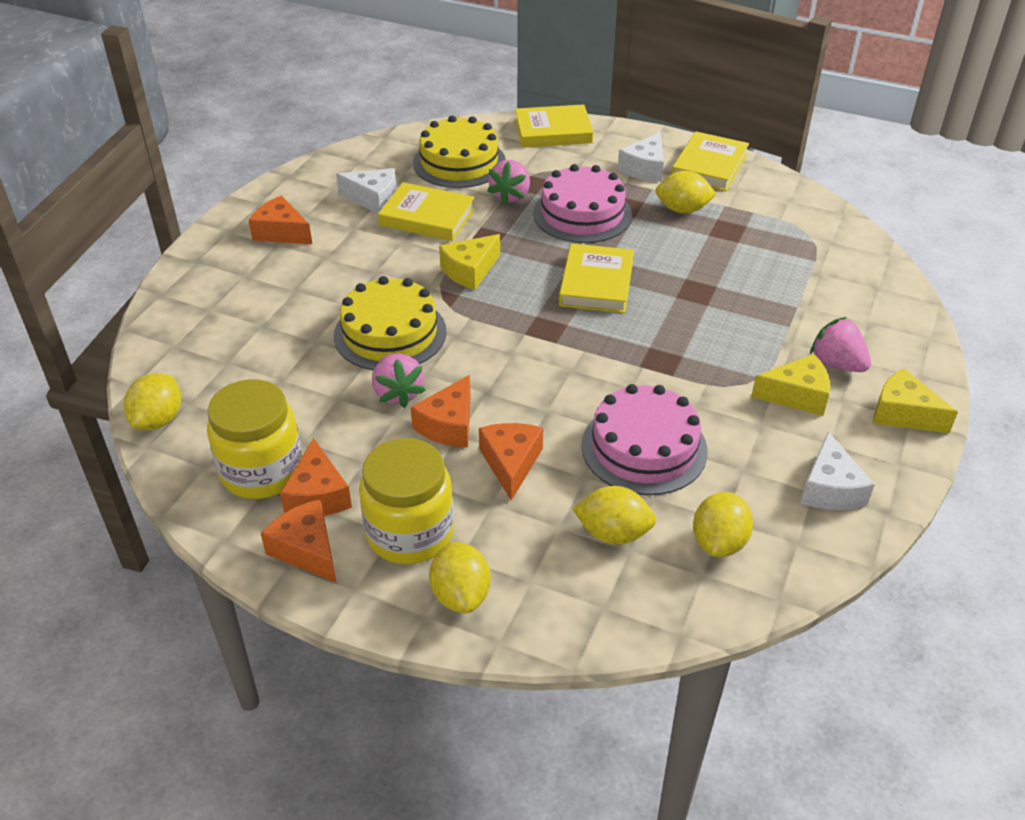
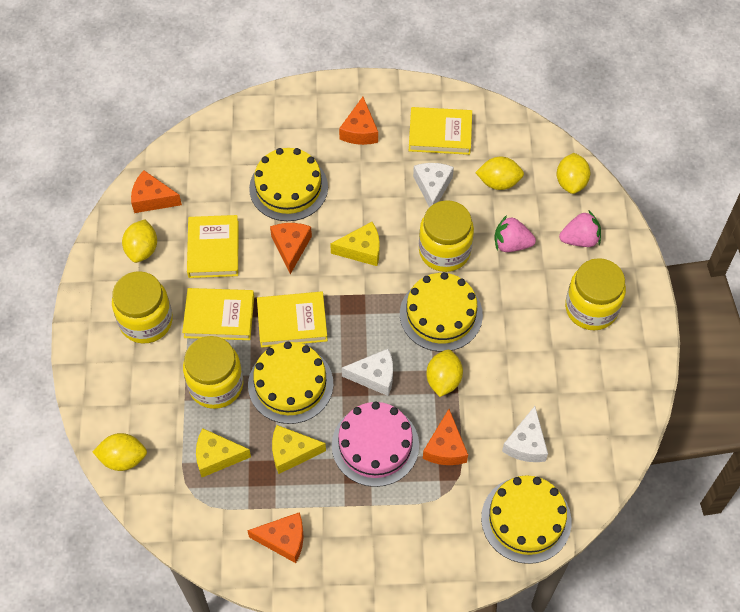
pink cake: 2 -> 1
pink strawberry: 3 -> 2
yellow cake: 2 -> 4
yellow jar: 2 -> 4

